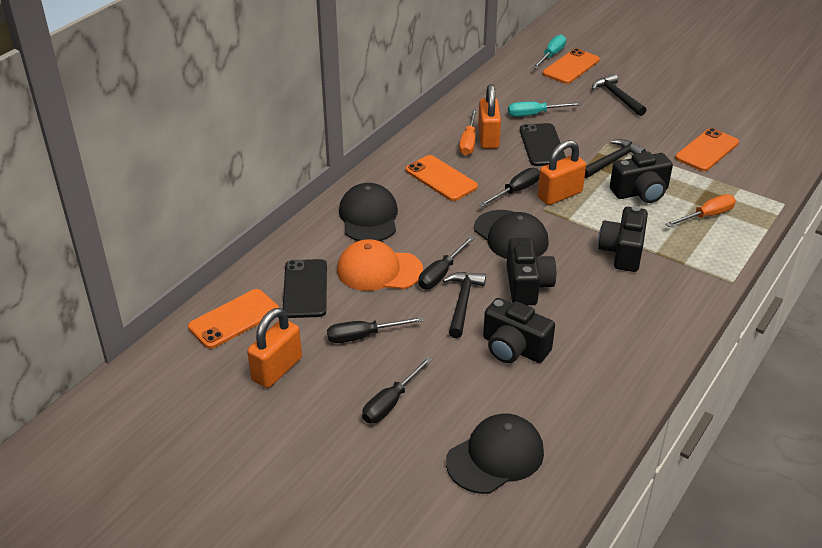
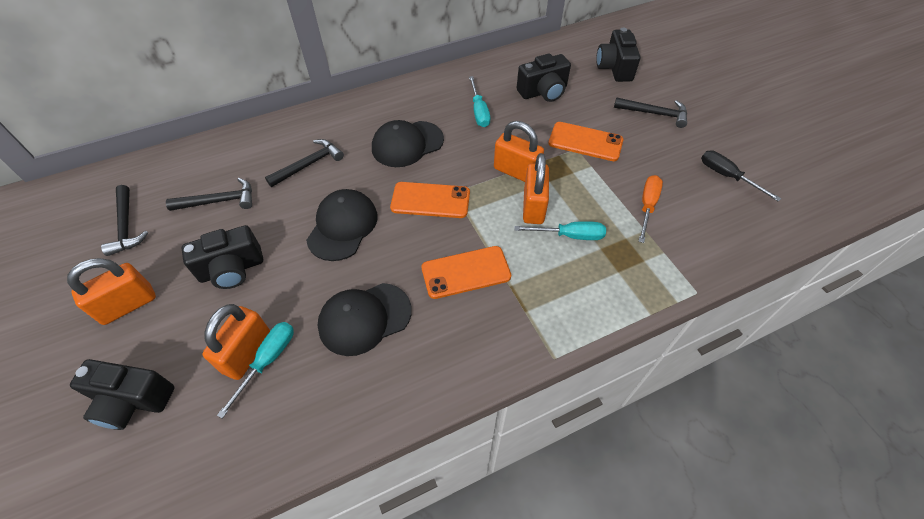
black hammer: 3 -> 4
black phone: 2 -> 0
black screwdriver: 4 -> 1
orange cap: 1 -> 0
orange padlock: 3 -> 4
orange phone: 4 -> 3
orange screwdriver: 2 -> 1
turquoise screwdriver: 2 -> 3

